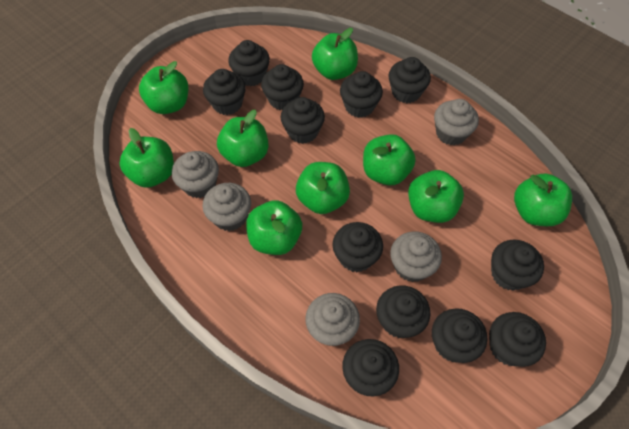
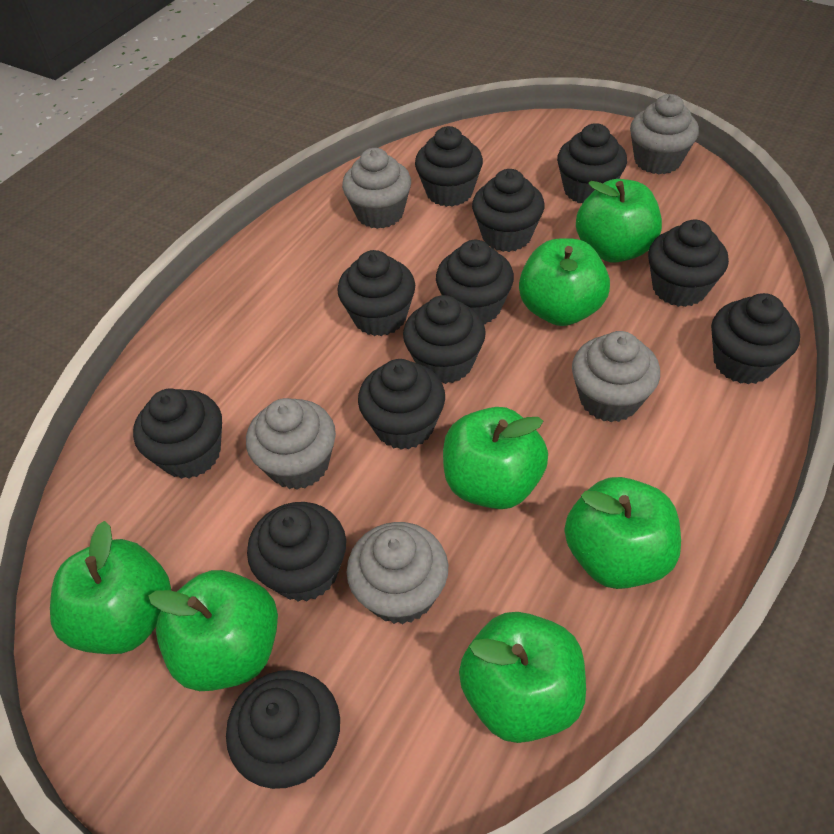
green apple: 9 -> 7

